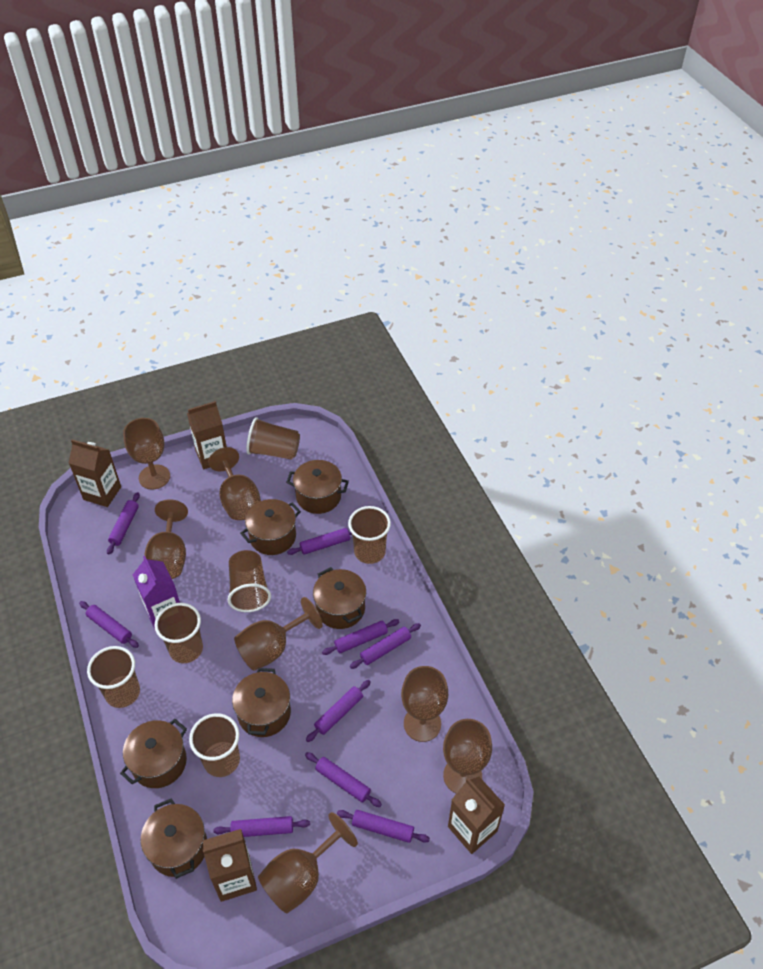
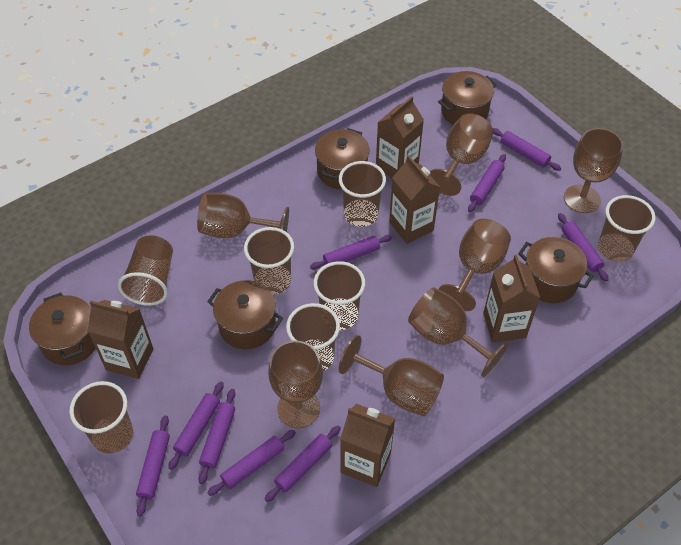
brown carton: 4 -> 5
brown cup: 6 -> 7
brown pot: 6 -> 5
purple carton: 1 -> 0

